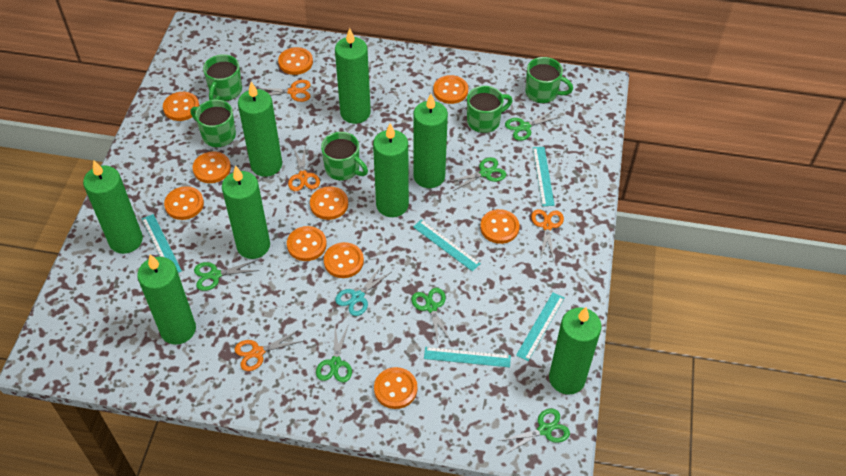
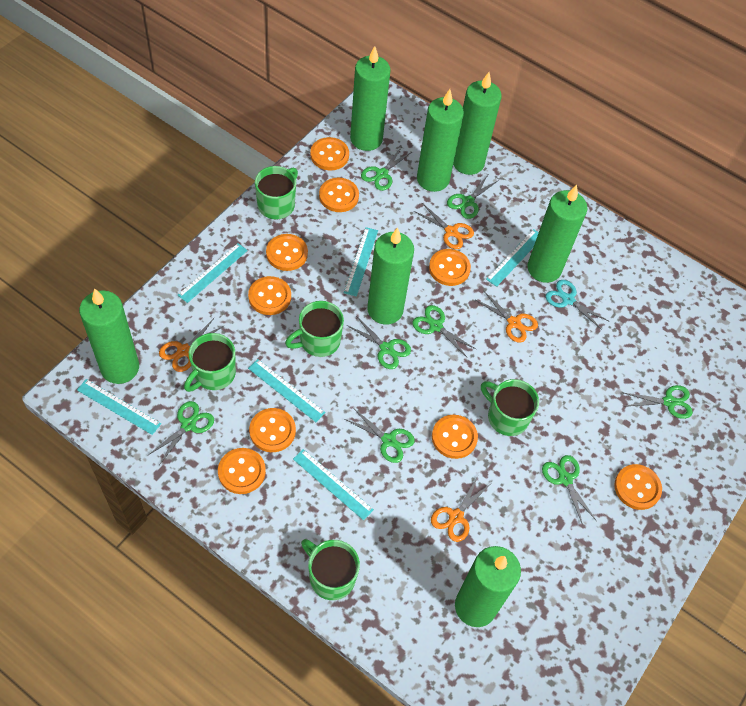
green candle: 8 -> 7
green scissors: 6 -> 8
orange button: 10 -> 9
turquoise ruler: 5 -> 6

